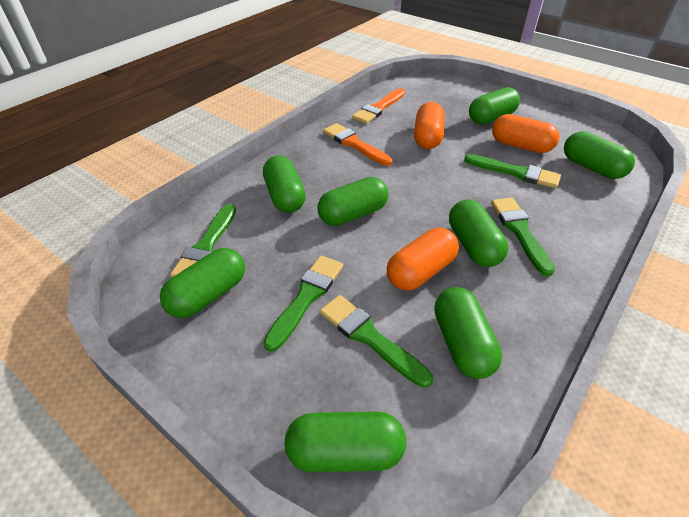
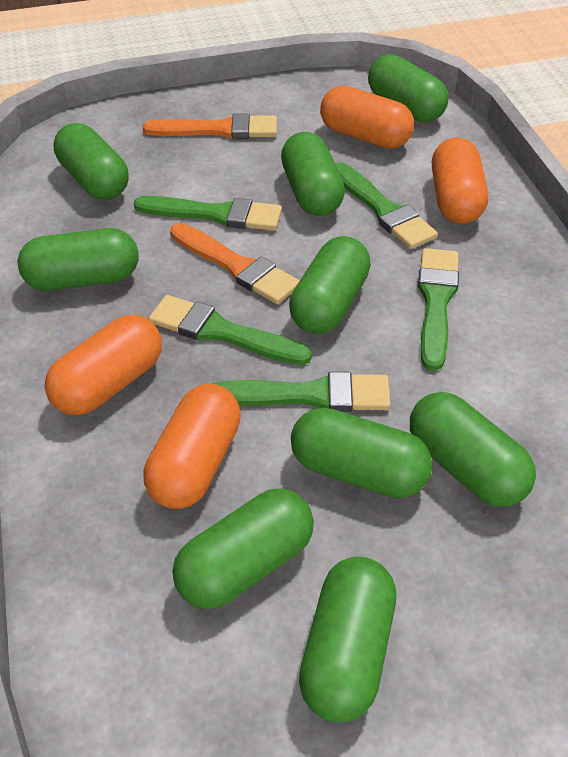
green capsule: 8 -> 9
orange capsule: 3 -> 4

